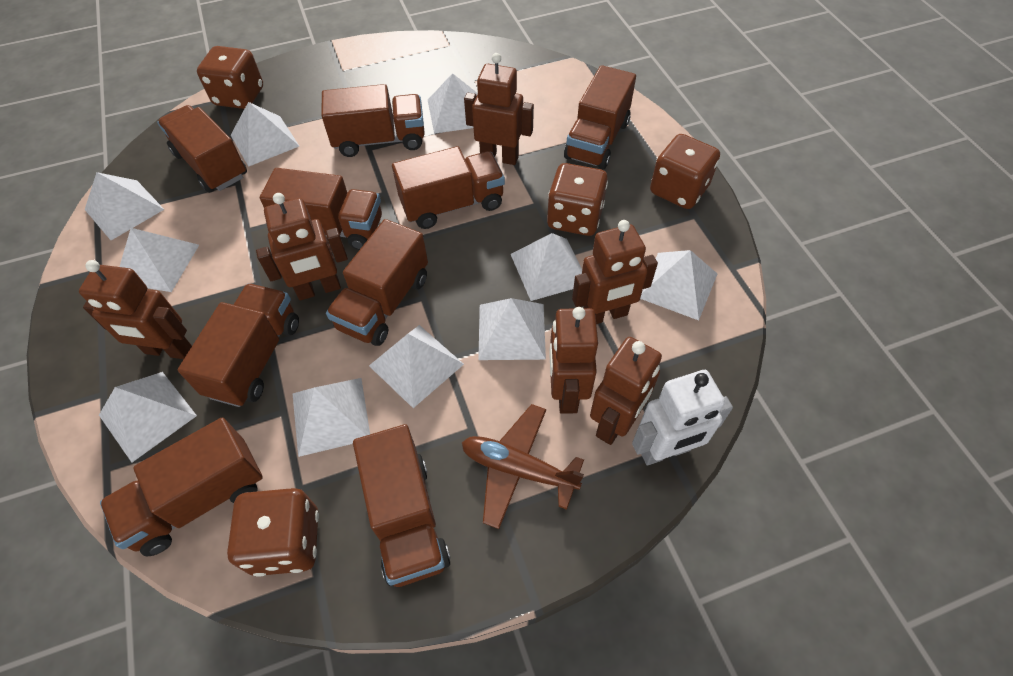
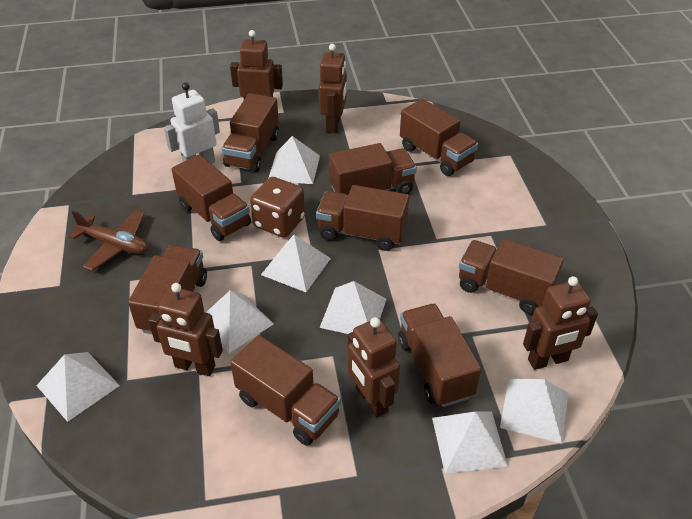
brown dice: 4 -> 1
brown robot: 6 -> 5
white pyramid: 10 -> 7

